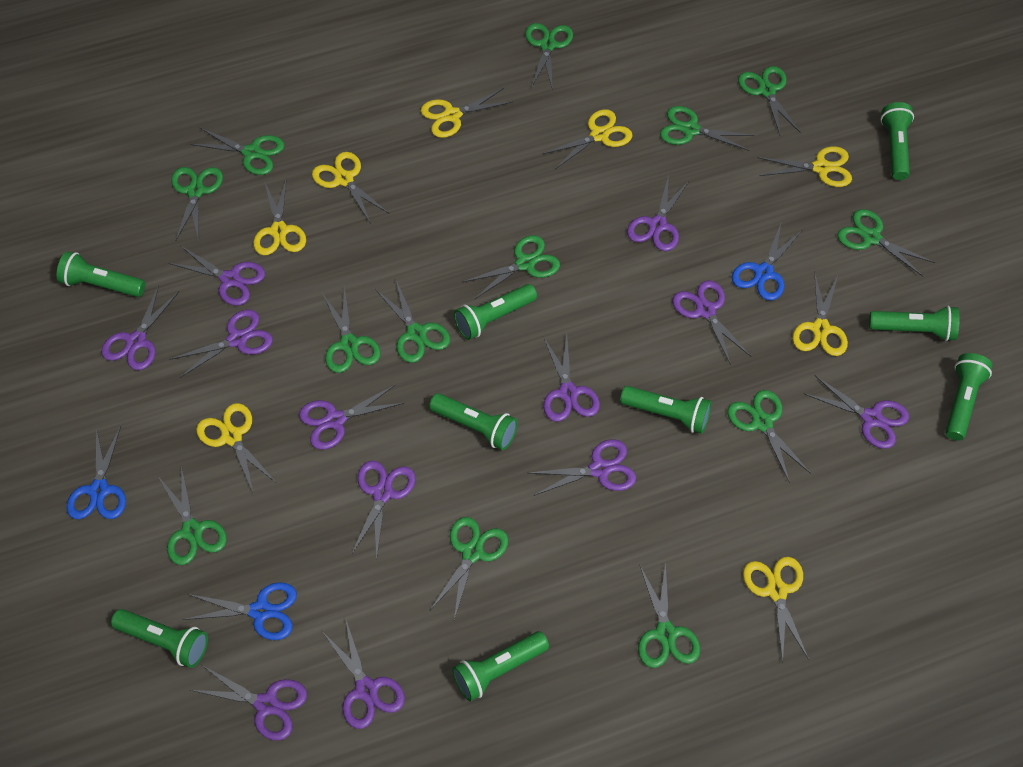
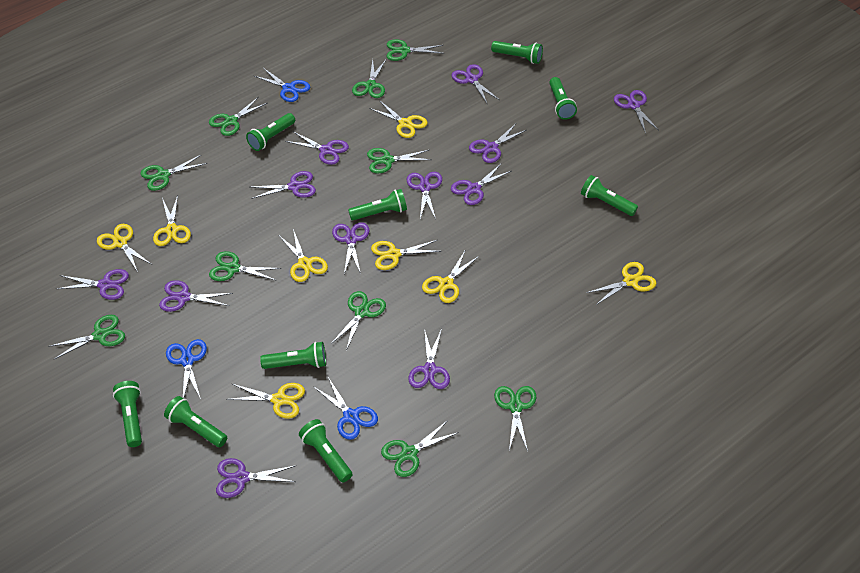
green scissors: 13 -> 10

